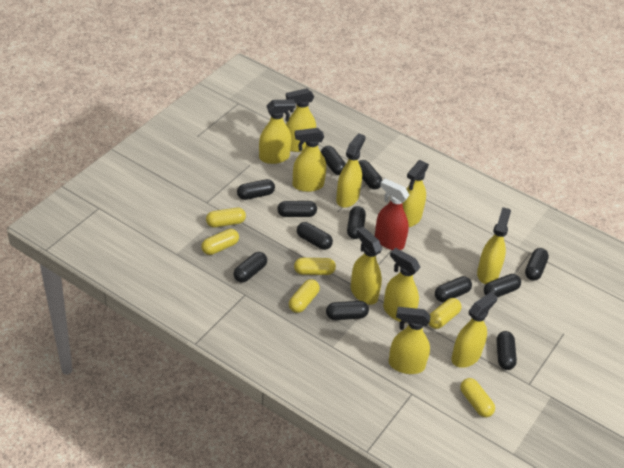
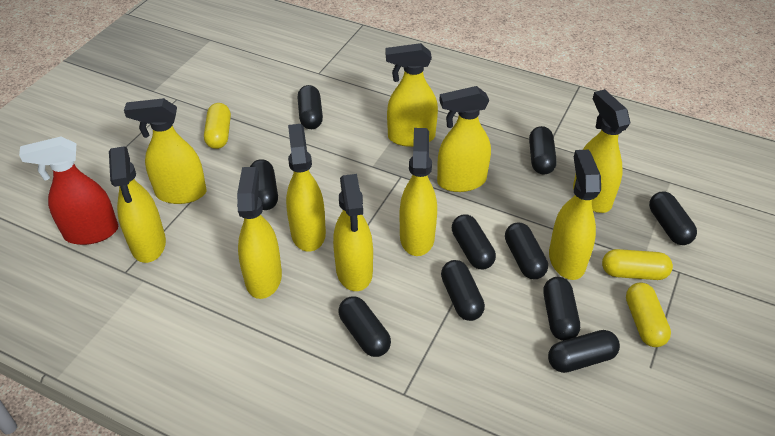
black capsule: 12 -> 10
yellow capsule: 6 -> 3

